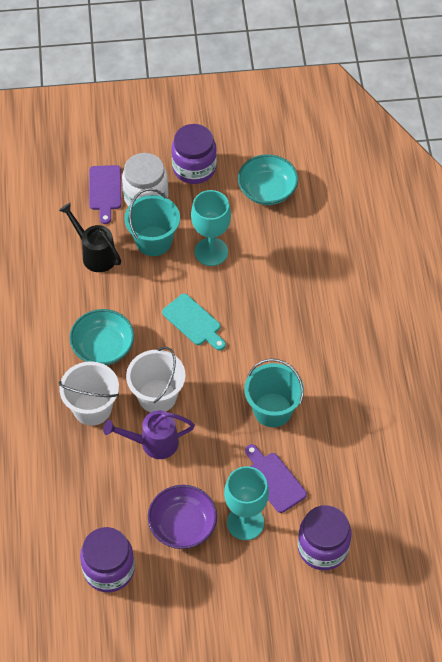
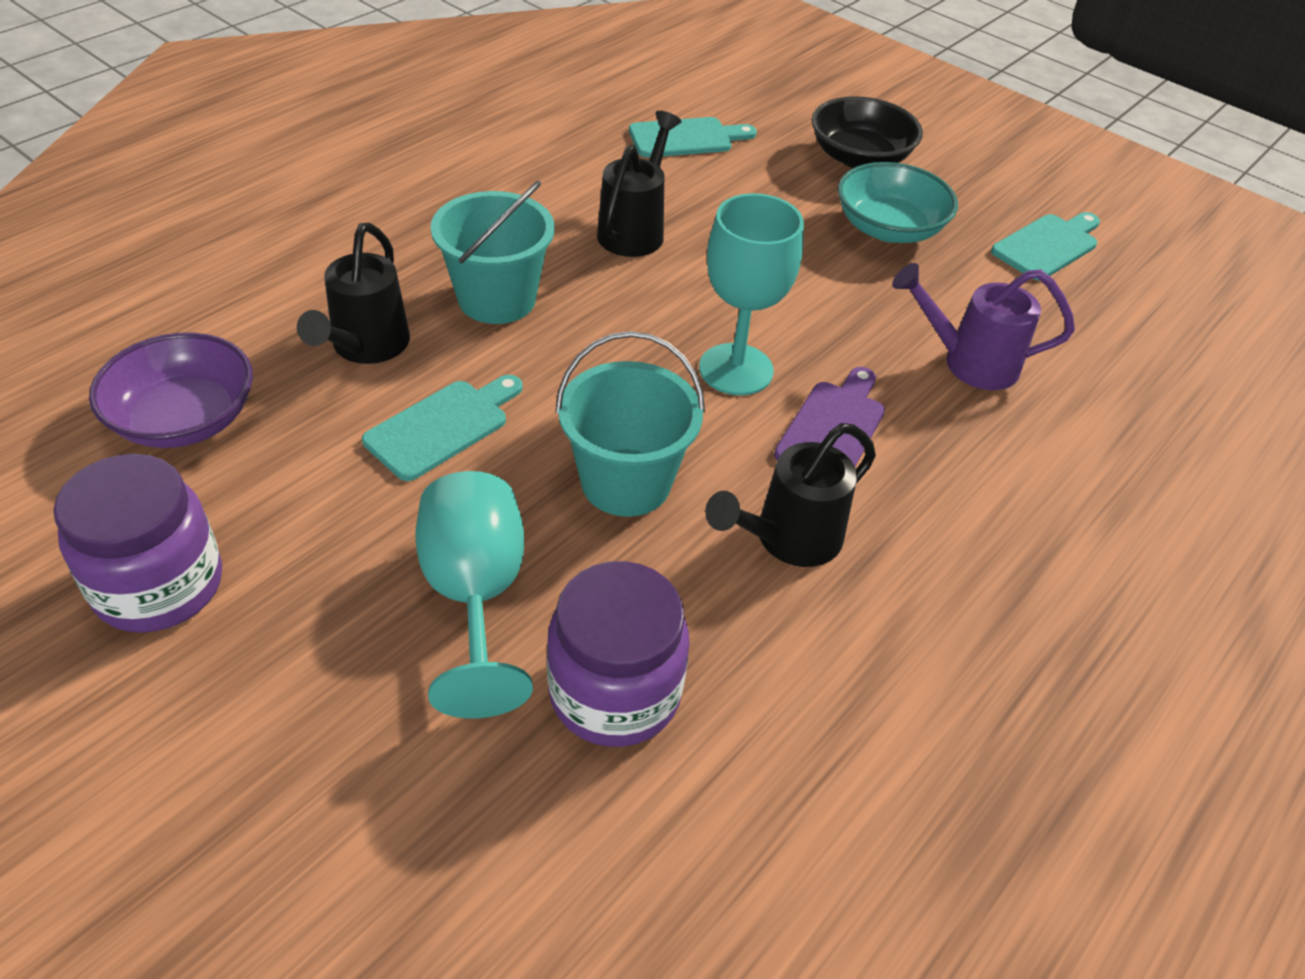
black bowl: 0 -> 1
black watering can: 1 -> 3
purple cutting board: 2 -> 1
purple jar: 3 -> 2
turquoise bowl: 2 -> 1
turquoise cutting board: 1 -> 3
white bucket: 2 -> 0
white jar: 1 -> 0

